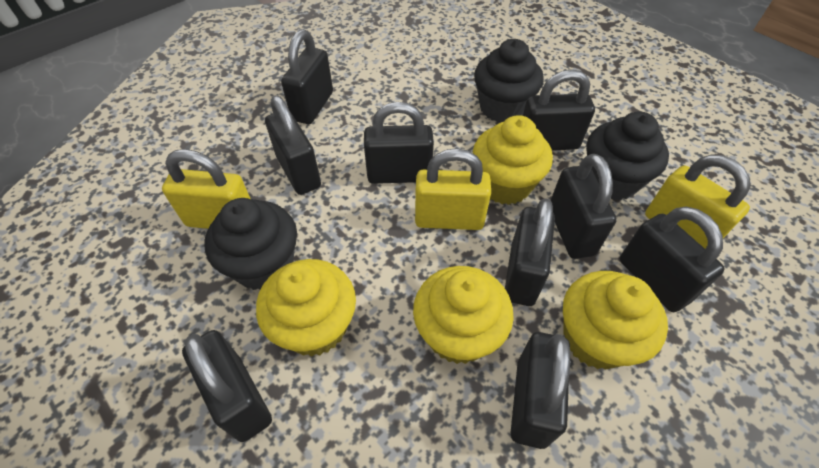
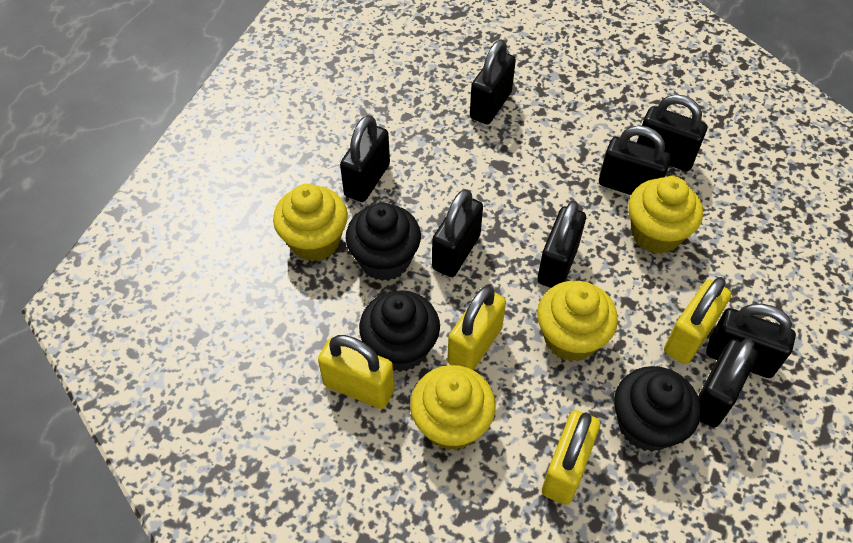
black padlock: 9 -> 8
yellow padlock: 3 -> 4

